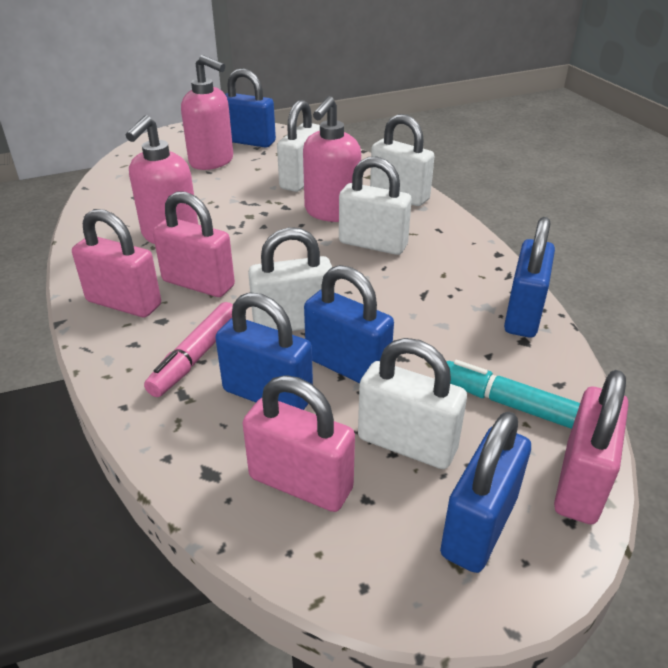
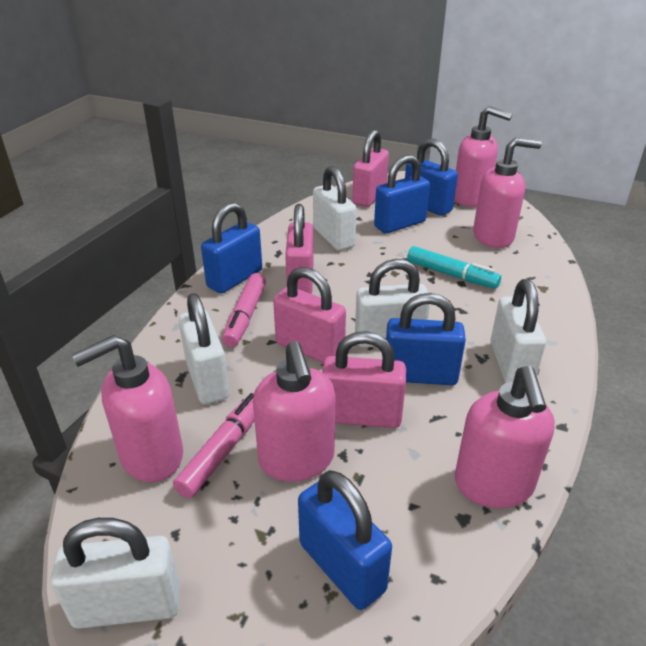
pink marker: 1 -> 2
pink soap dispenser: 3 -> 5

